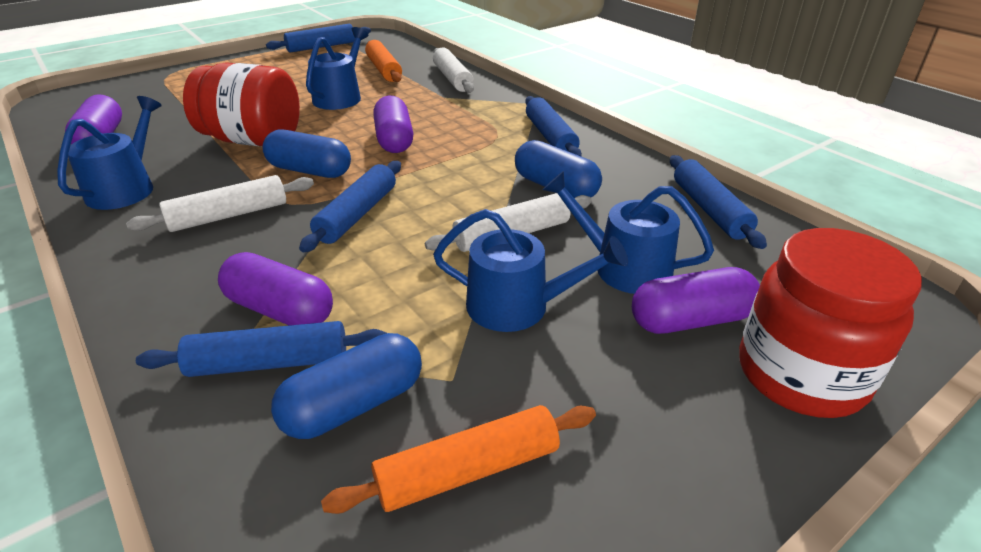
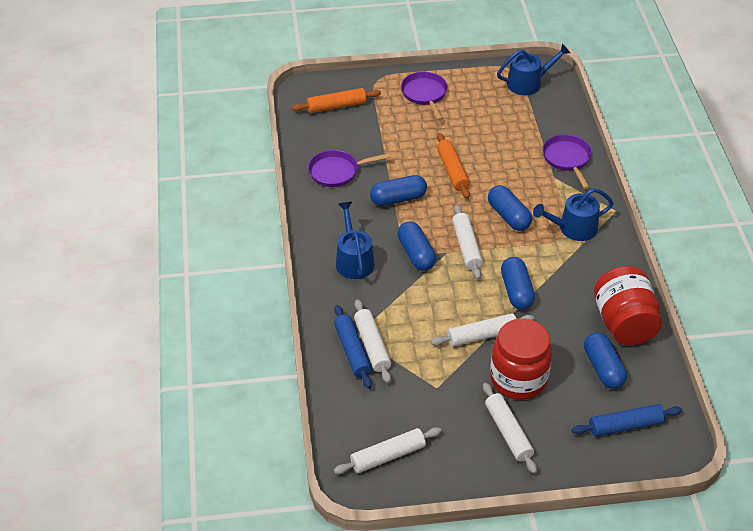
blue capsule: 3 -> 5
blue rolling pin: 5 -> 2
blue watering can: 4 -> 3
purple capsule: 4 -> 0
purple pan: 0 -> 3
white rolling pin: 3 -> 5

